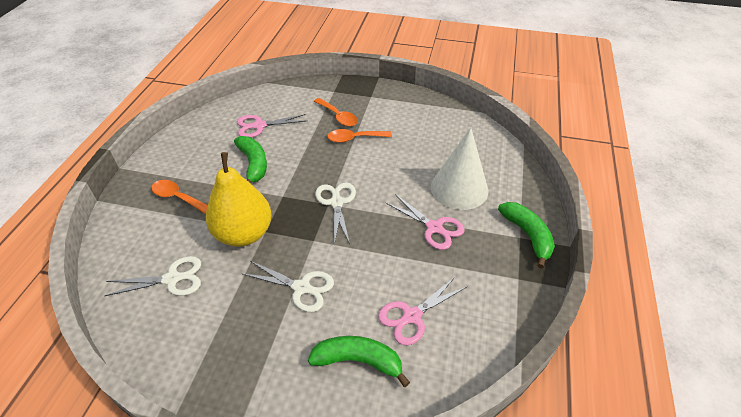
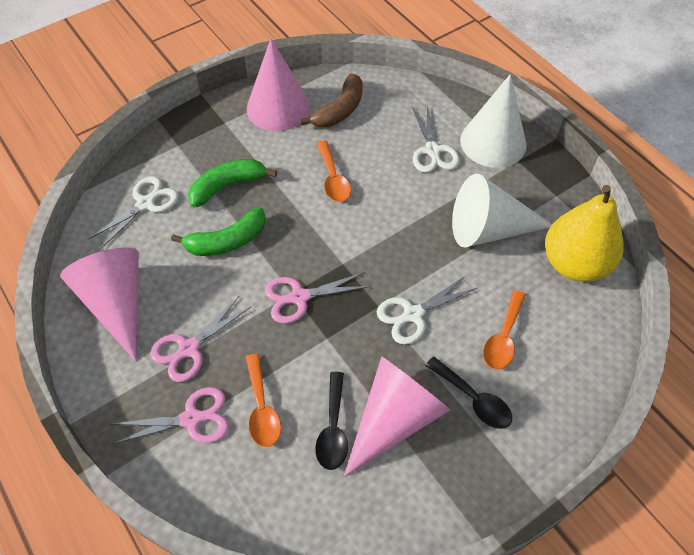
black spoon: 0 -> 2
brown banana: 0 -> 1
green banana: 3 -> 2
pink cone: 0 -> 3
white cone: 1 -> 2

